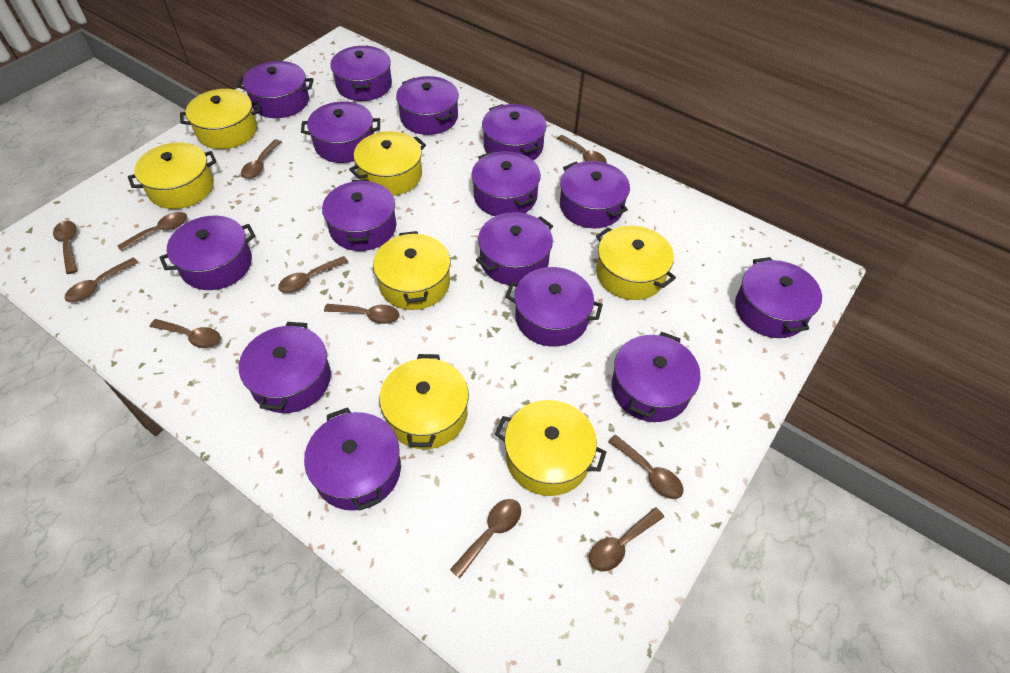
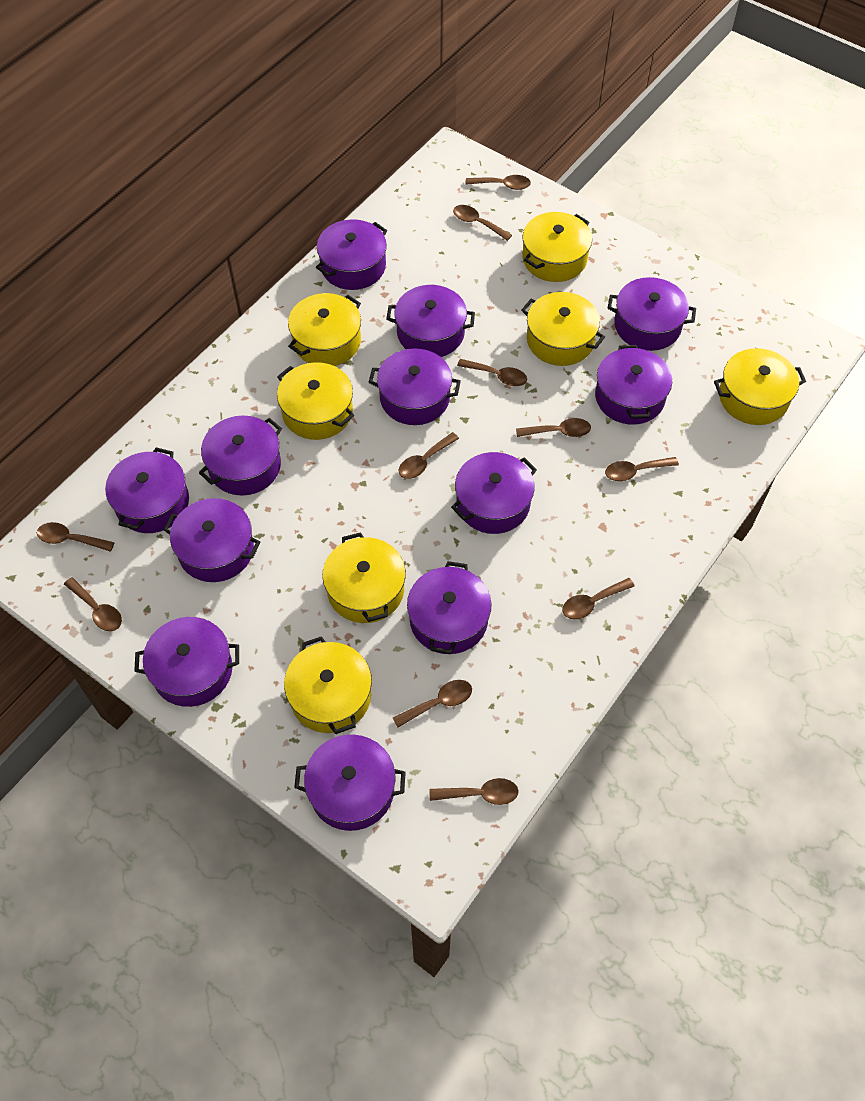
purple pot: 15 -> 12

